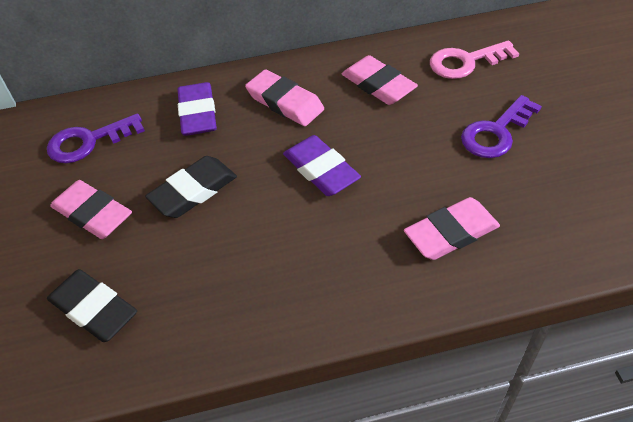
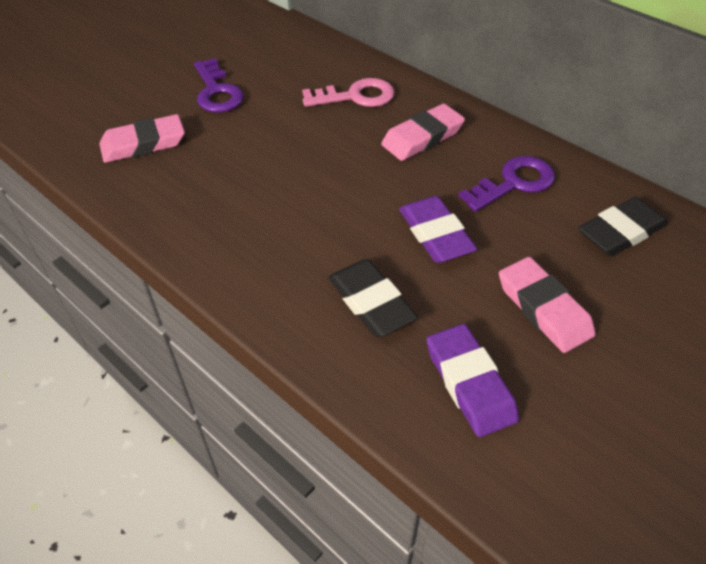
pink eraser: 4 -> 3

